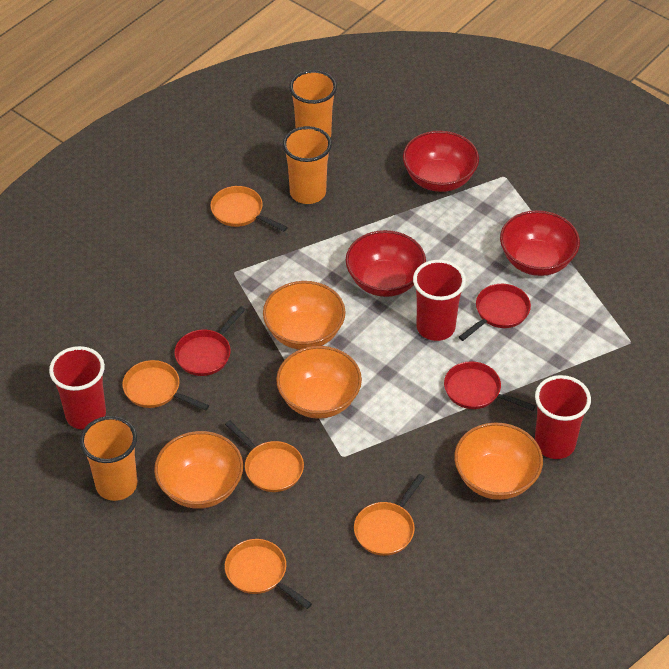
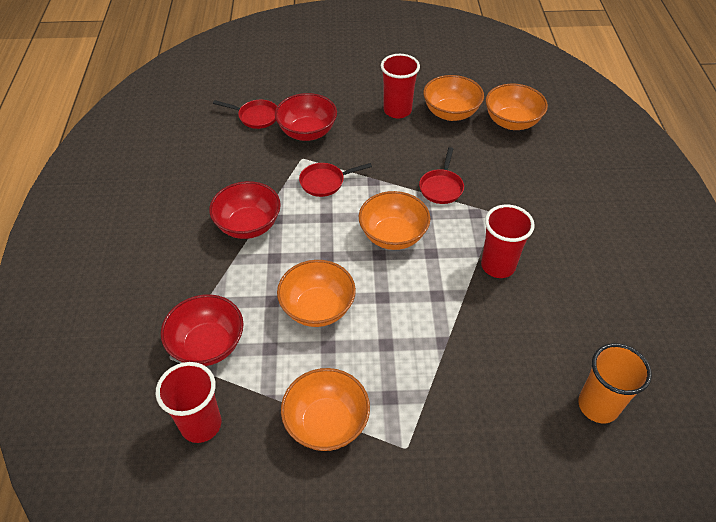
orange bowl: 4 -> 5
orange cup: 3 -> 1
orange pan: 5 -> 0

